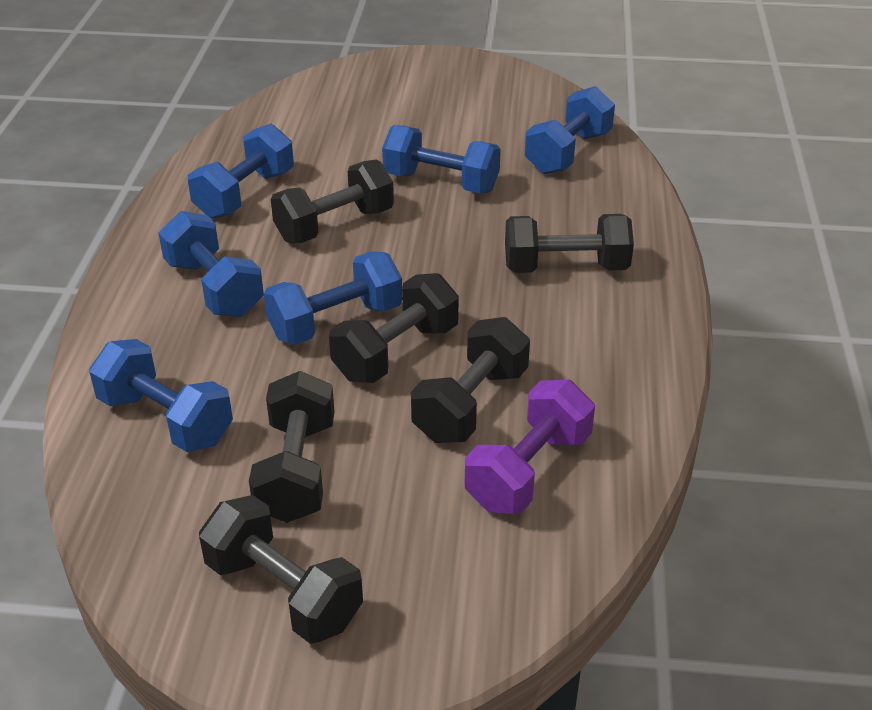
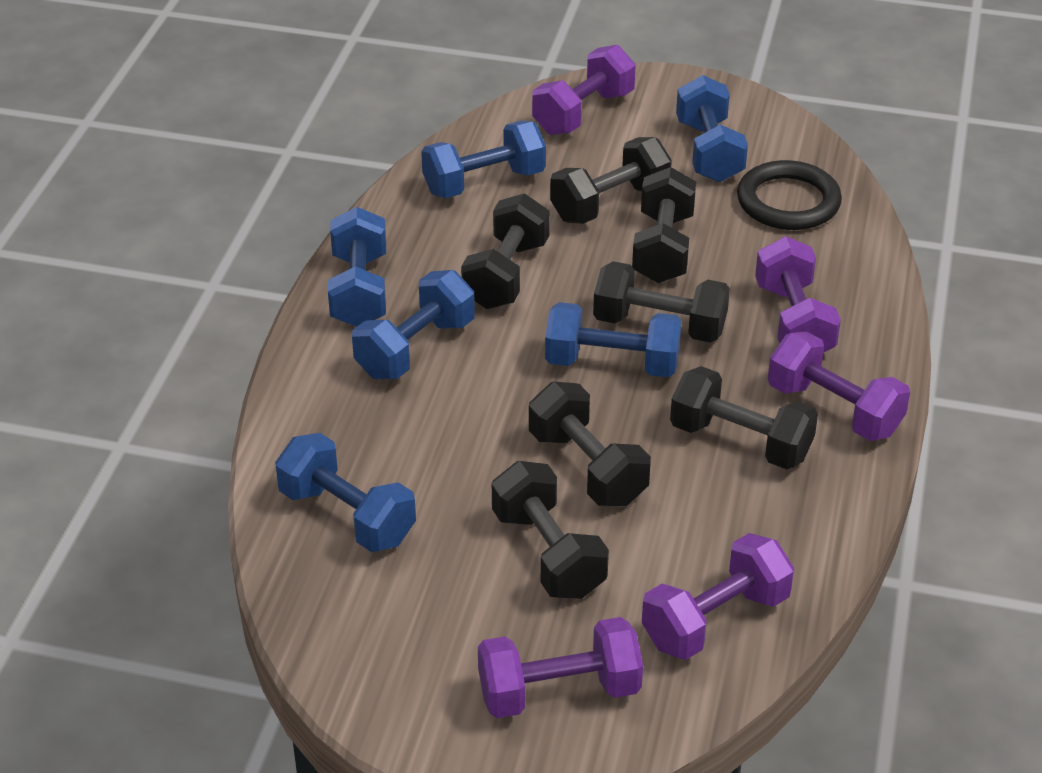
black dumbbell: 6 -> 7
black ring: 0 -> 1
purple dumbbell: 1 -> 5

